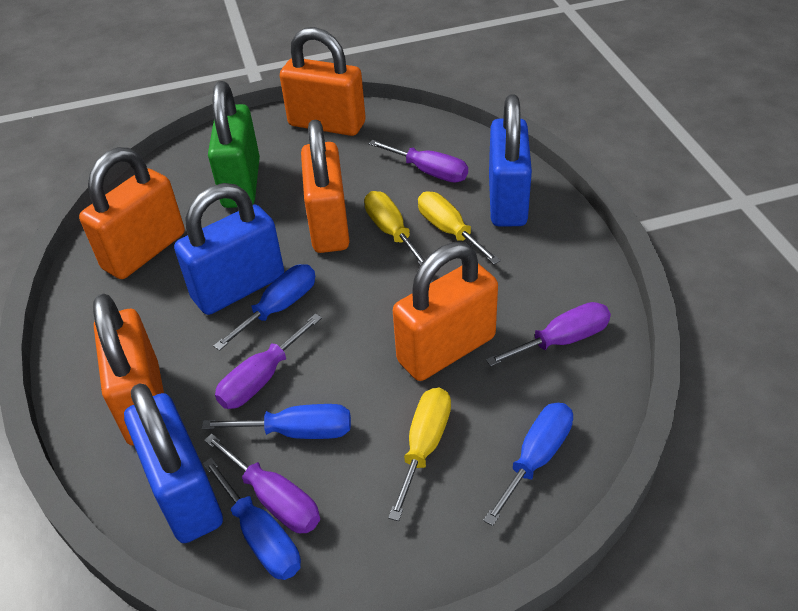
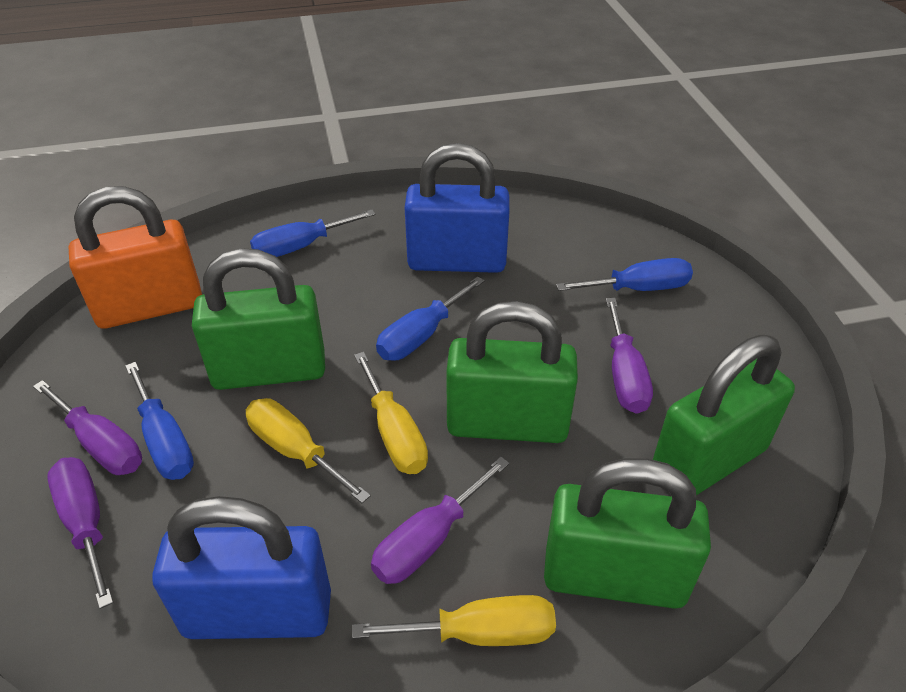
blue padlock: 3 -> 2
green padlock: 1 -> 4
orange padlock: 5 -> 1

